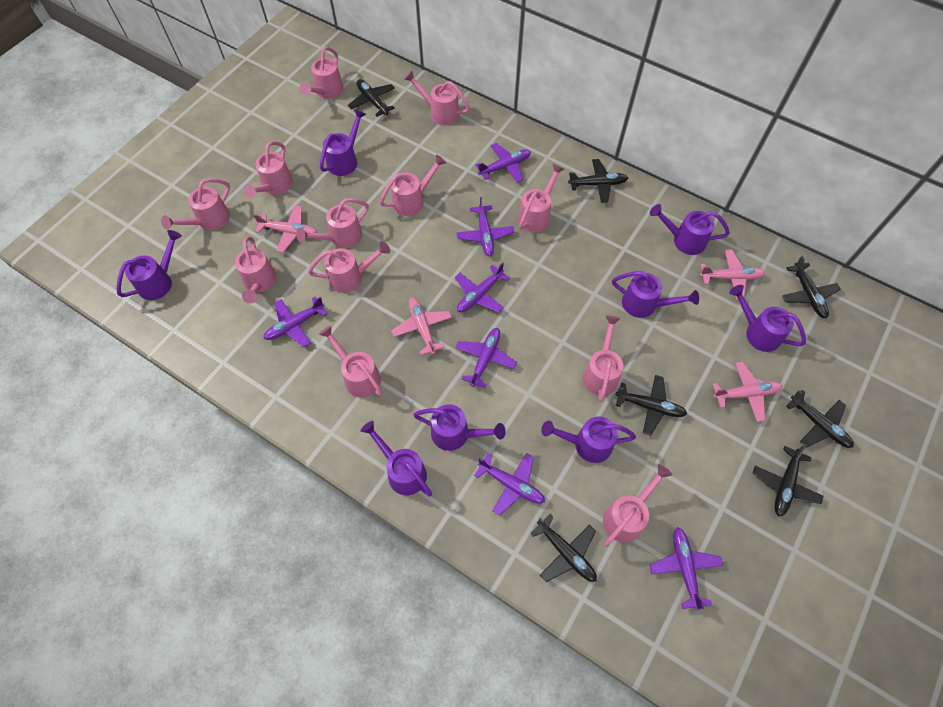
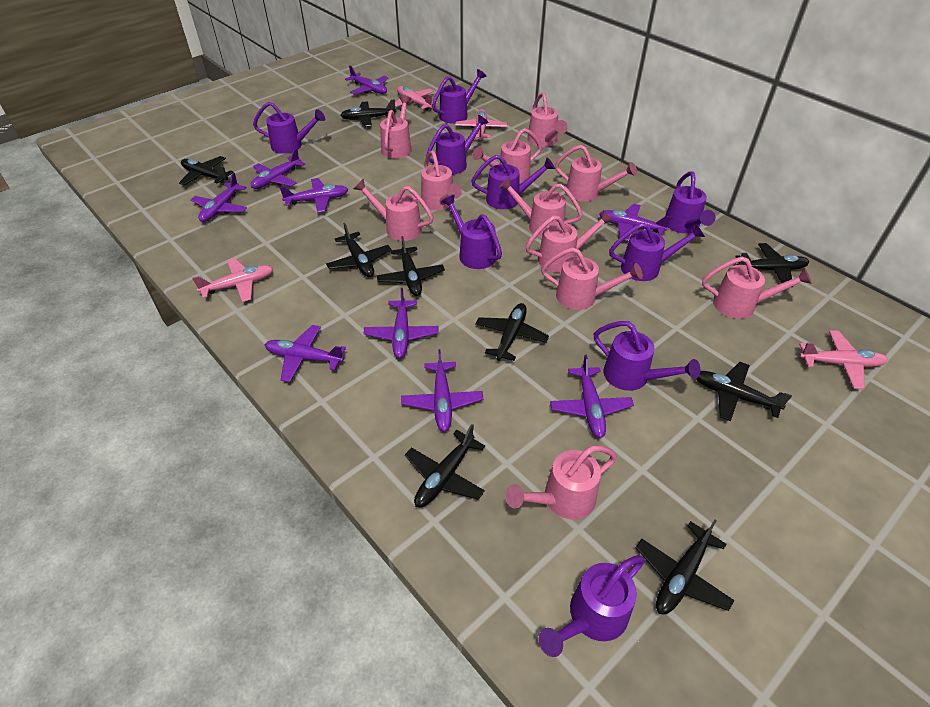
black plane: 7 -> 9
pink watering can: 12 -> 11
purple plane: 7 -> 9
purple watering can: 8 -> 9

